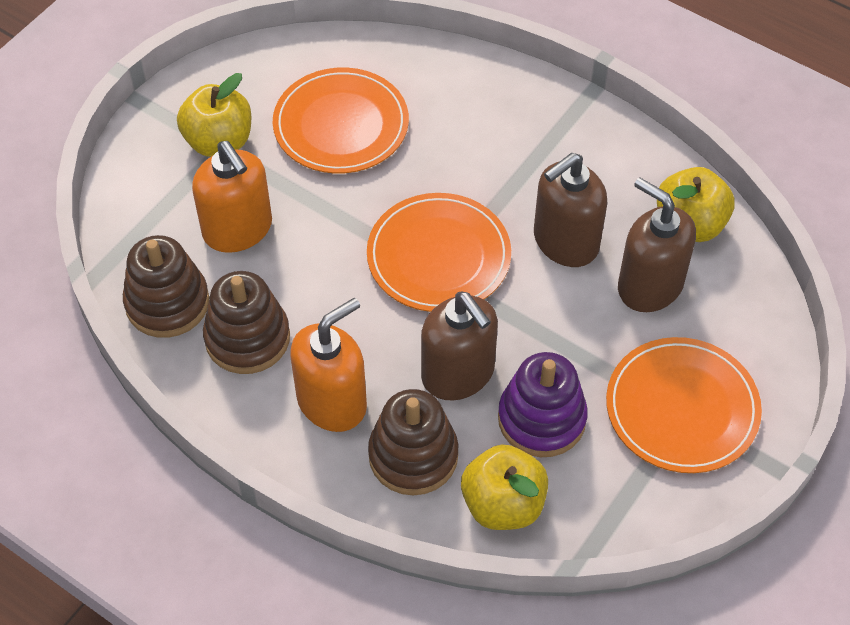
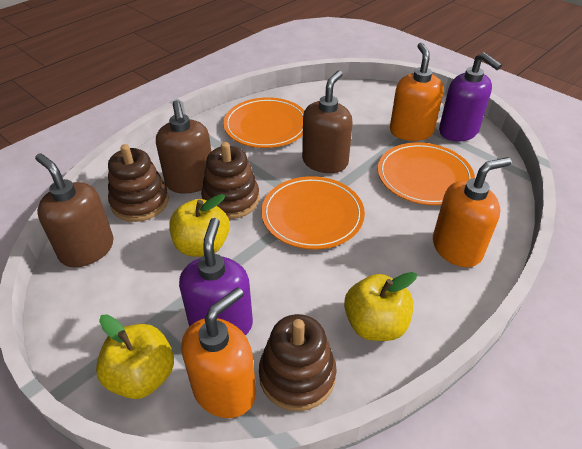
orange soap dispenser: 2 -> 3
purple soap dispenser: 0 -> 2
purple stacking toy: 1 -> 0

